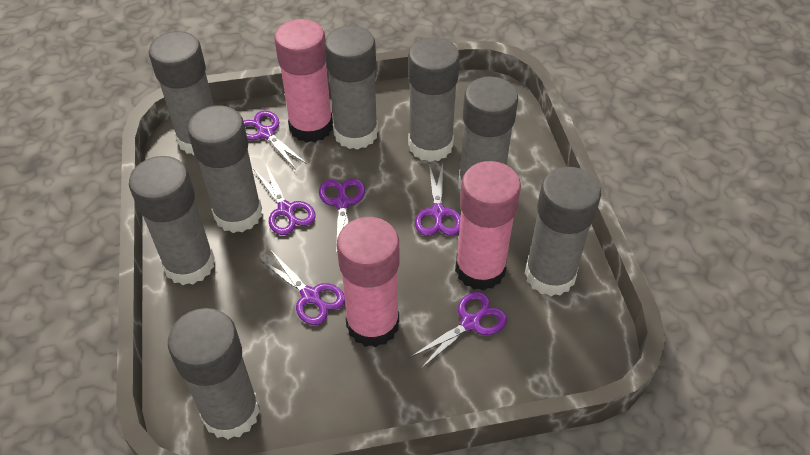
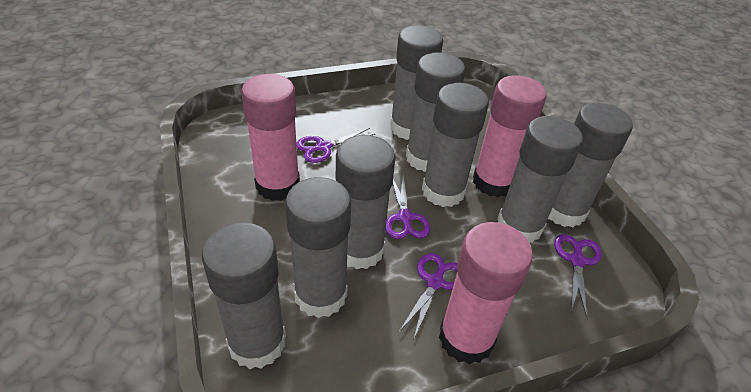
purple scissors: 6 -> 4

